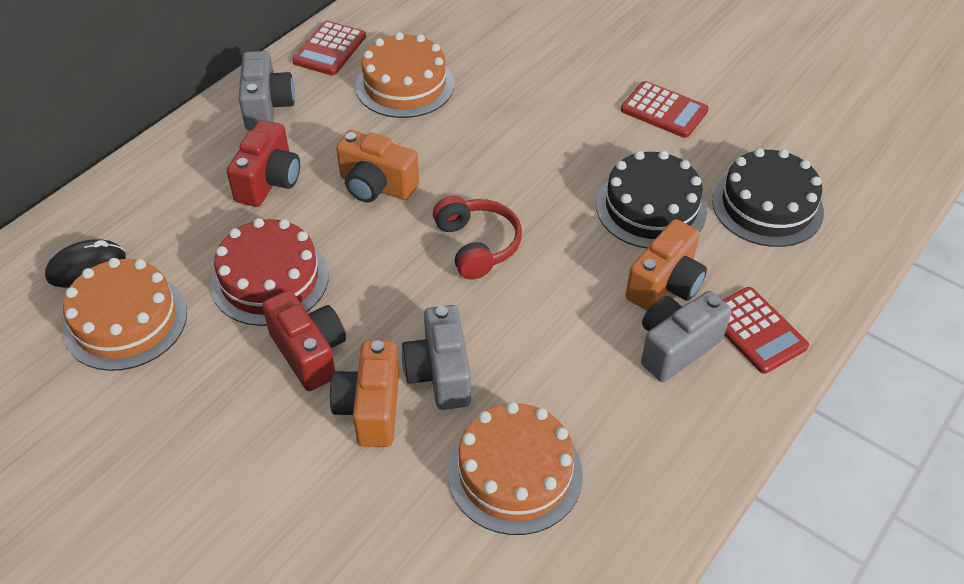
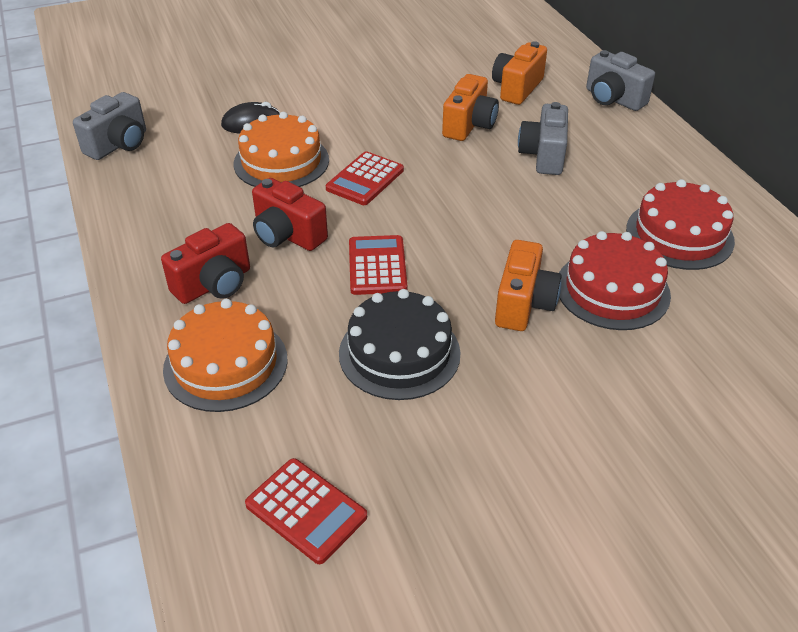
black cake: 2 -> 1
orange cake: 3 -> 2
red cake: 1 -> 2
red headphones: 1 -> 0

